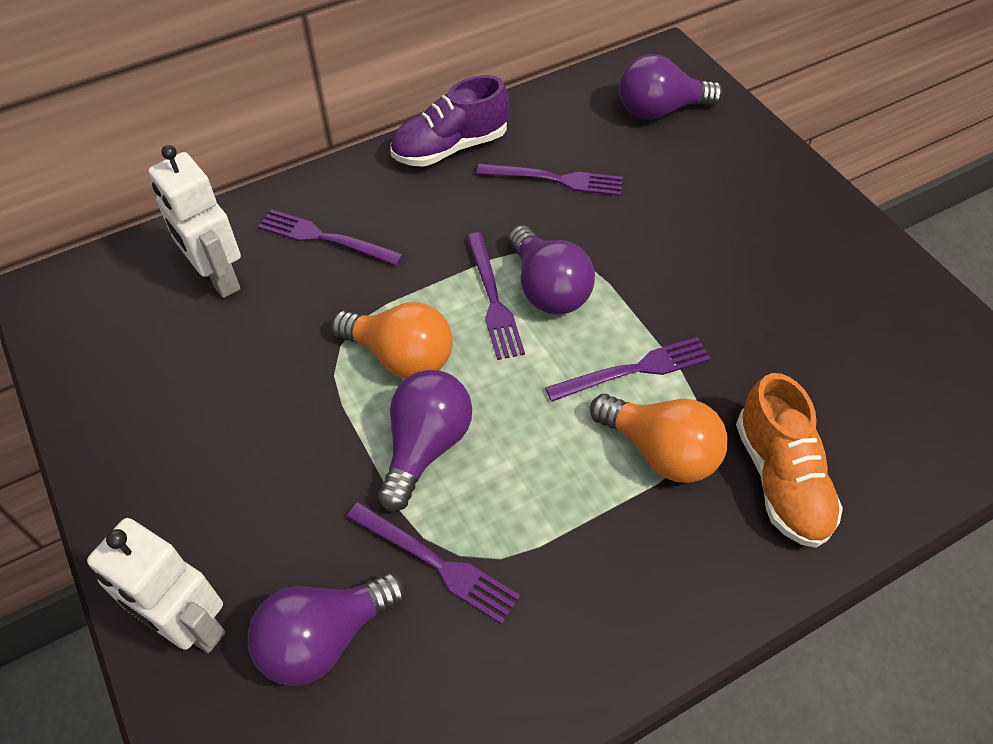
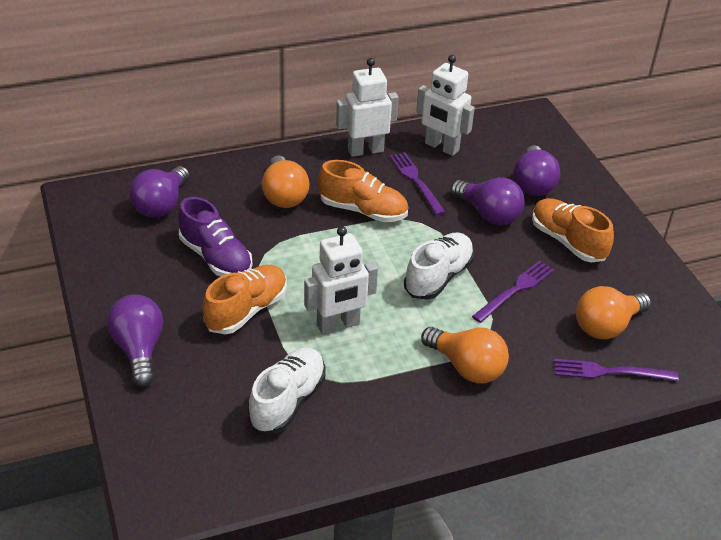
orange light bulb: 2 -> 3
orange shoe: 1 -> 3
purple fork: 5 -> 3
white robot: 2 -> 3
white shoe: 0 -> 2

